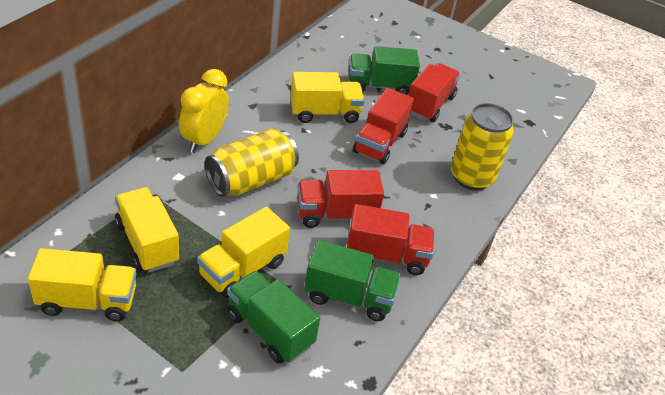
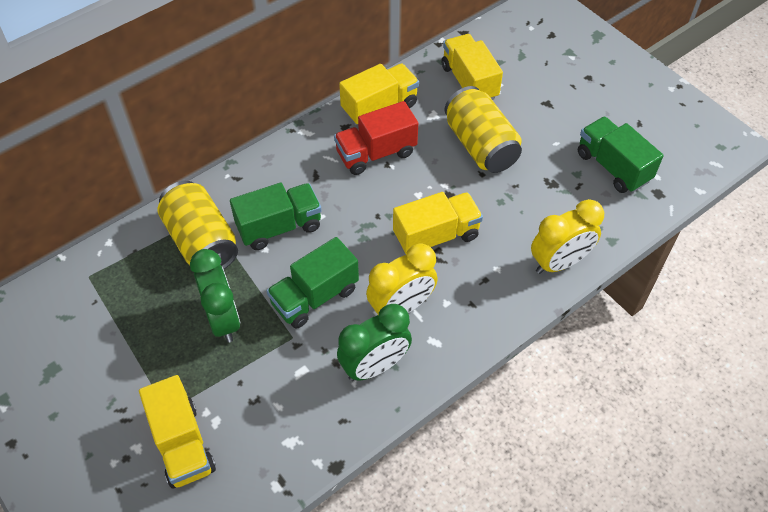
green clock: 0 -> 2
red truck: 4 -> 1
yellow clock: 1 -> 2

